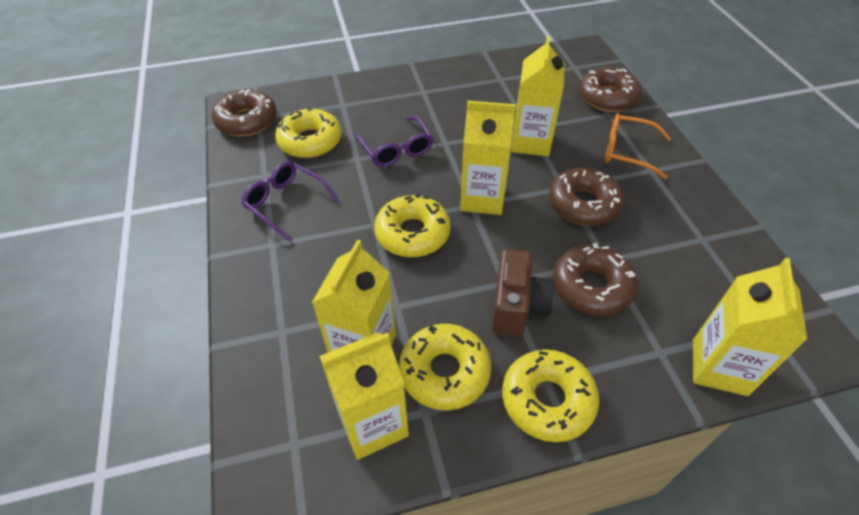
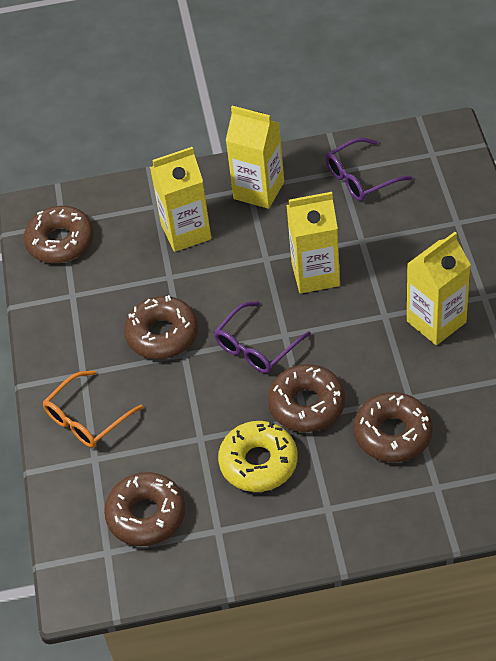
brown camera: 1 -> 0
brown donut: 4 -> 5
yellow carton: 5 -> 4
yellow donut: 4 -> 1

